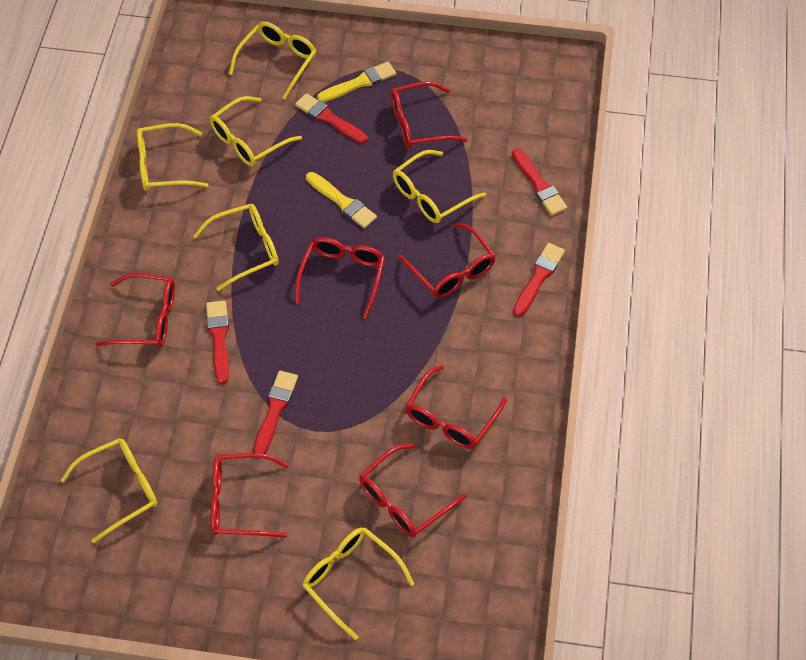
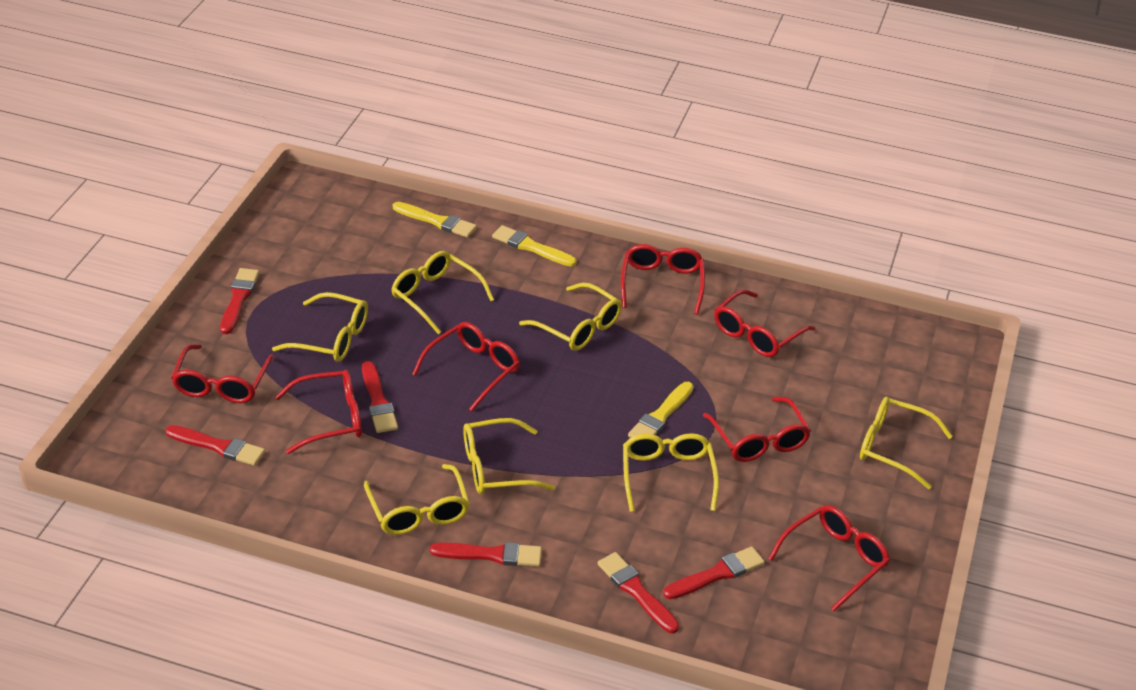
red brush: 5 -> 6
yellow brush: 2 -> 3

